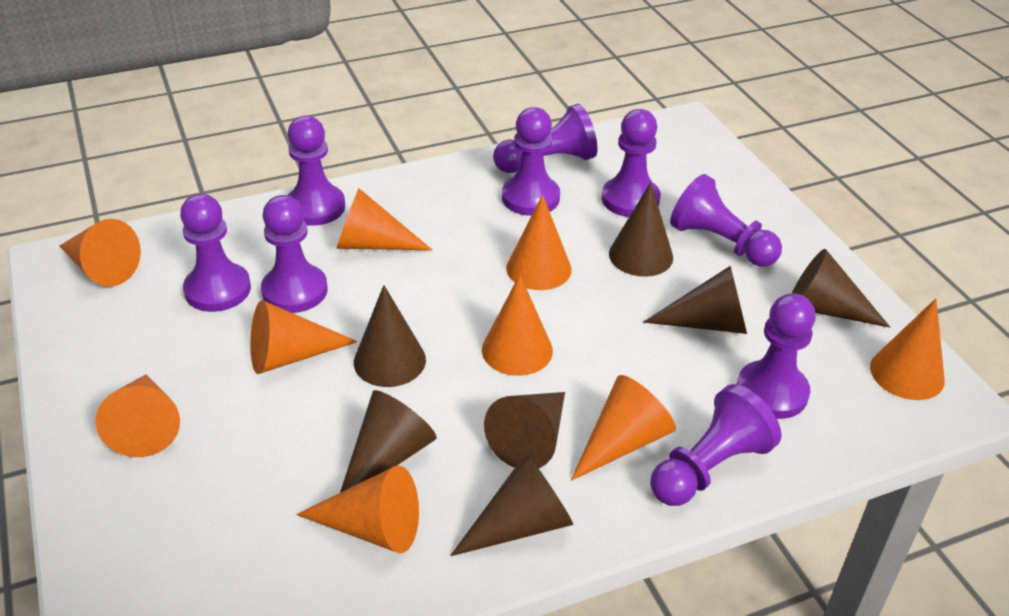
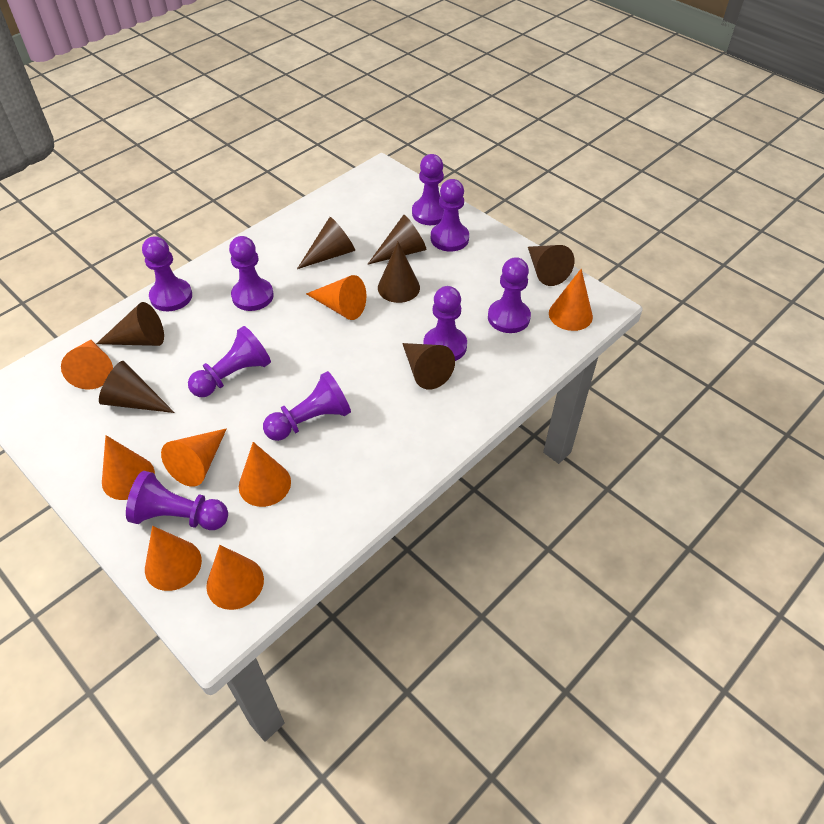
orange cone: 9 -> 8

